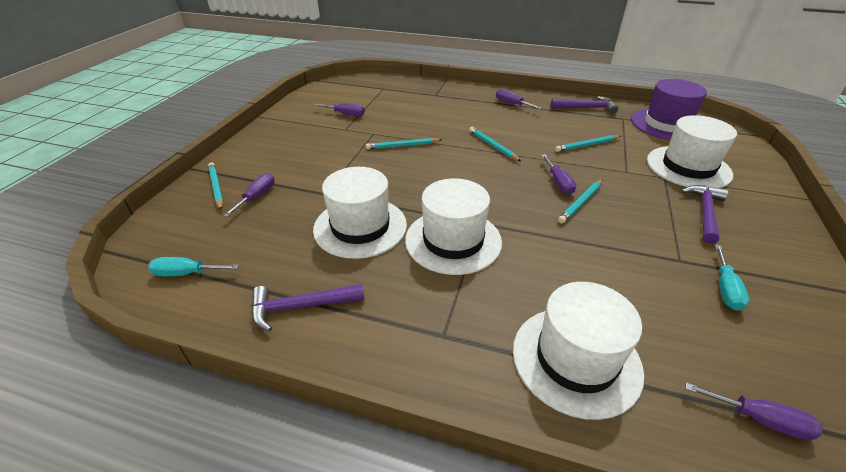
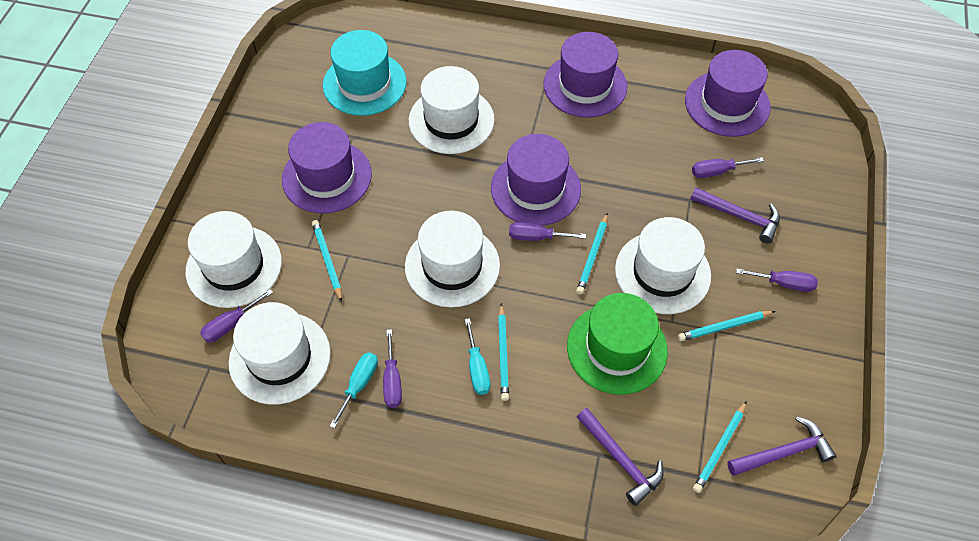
green hat: 0 -> 1
purple hat: 1 -> 4
turquoise hat: 0 -> 1
white hat: 4 -> 5

